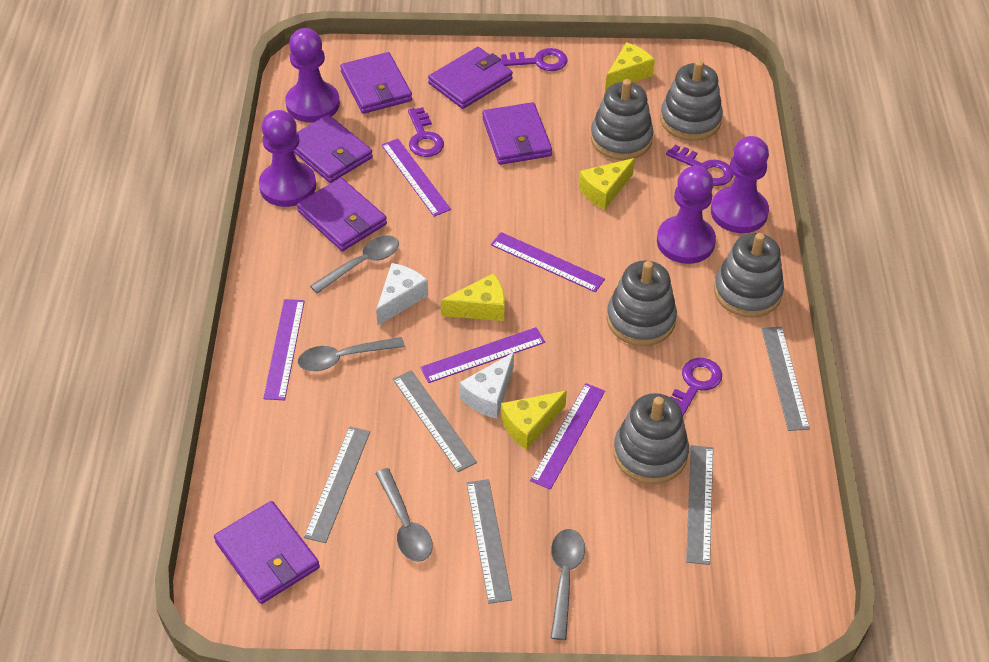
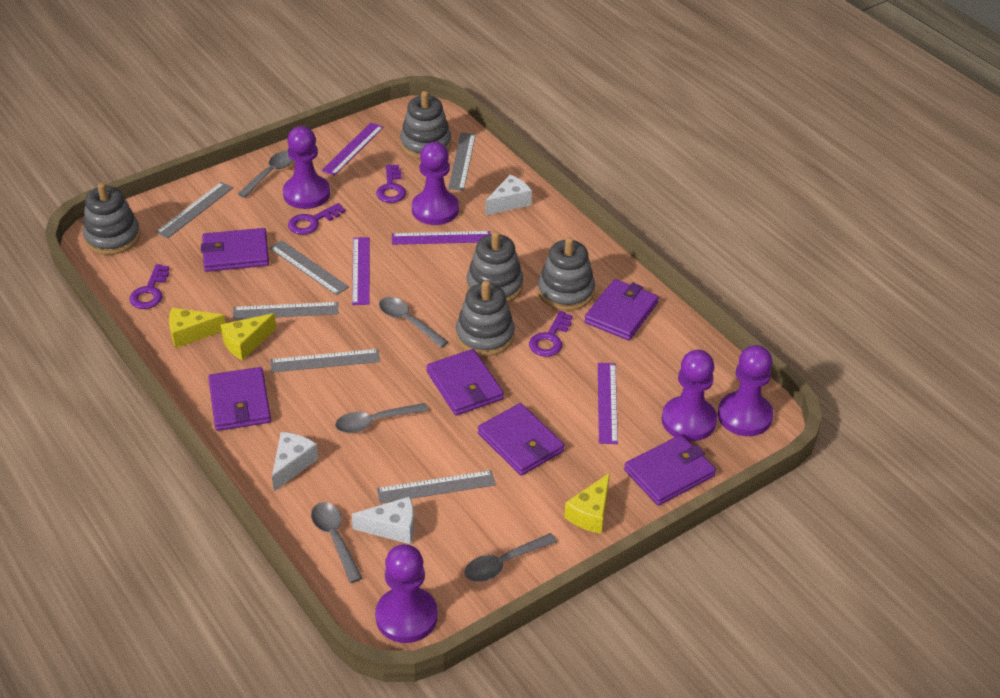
grey ruler: 5 -> 6
grey spoon: 4 -> 5
purple pawn: 4 -> 5
purple ruler: 5 -> 4
white cheese: 2 -> 3
yellow cheese: 4 -> 3

